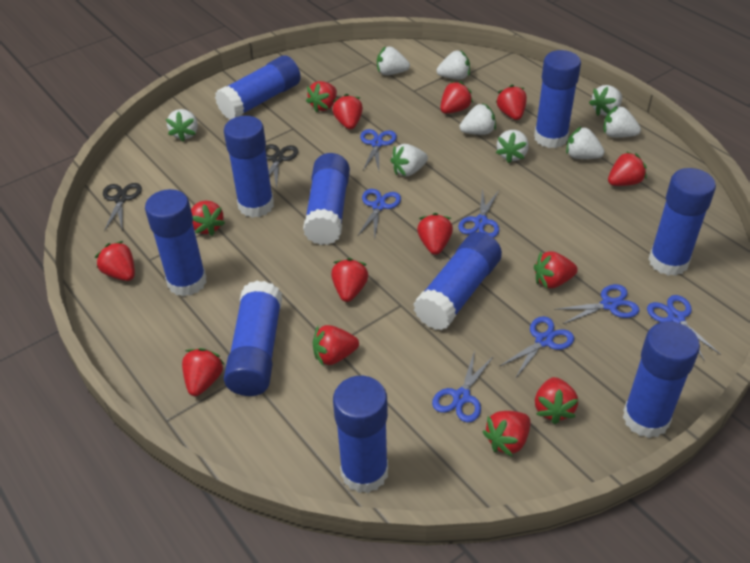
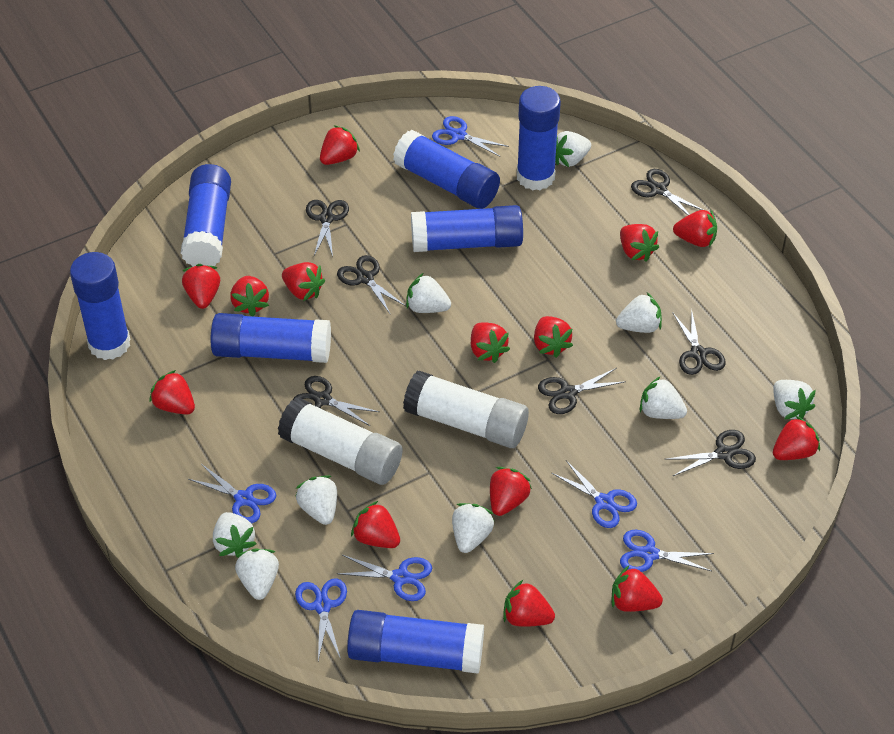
black scissors: 2 -> 7
blue glue stick: 10 -> 7
blue scissors: 7 -> 6
white glue stick: 0 -> 2

